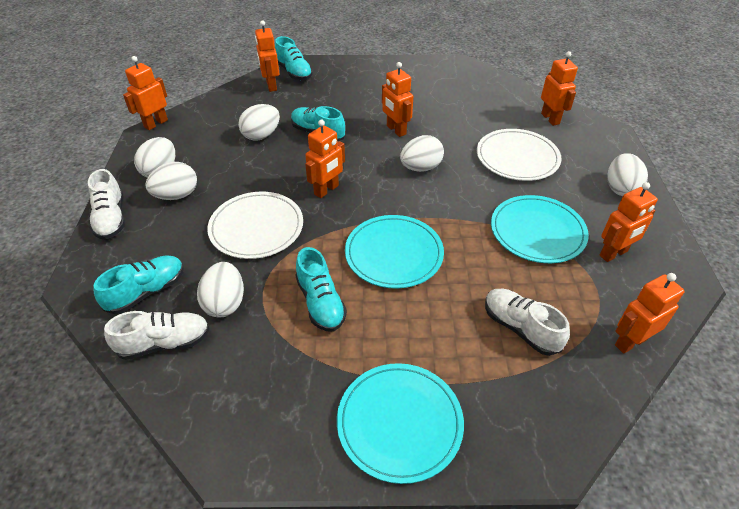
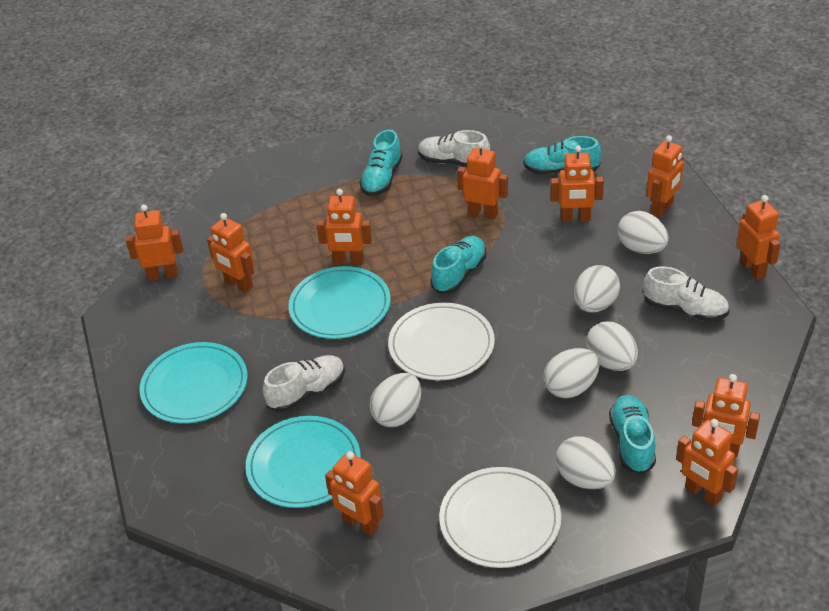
orange robot: 7 -> 10

